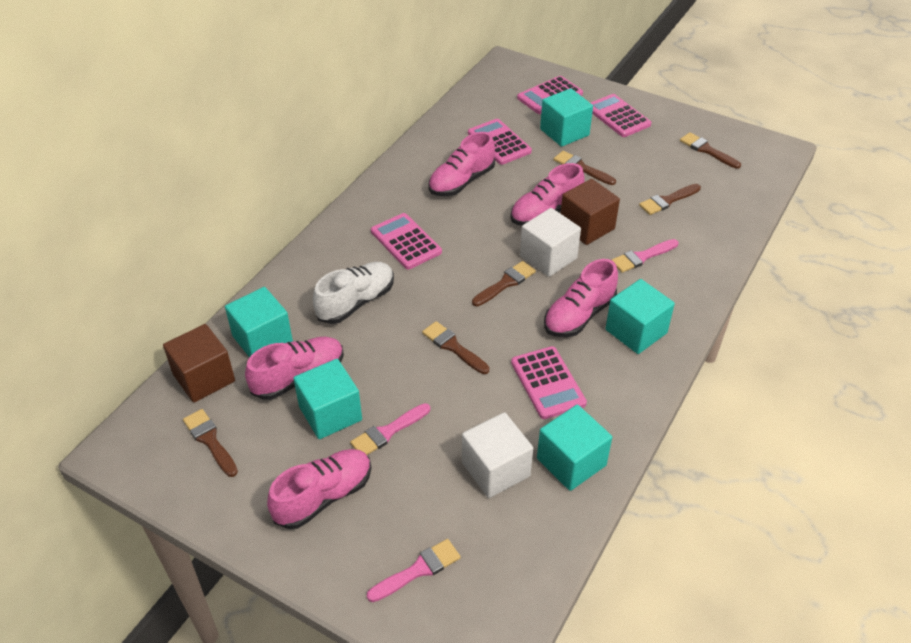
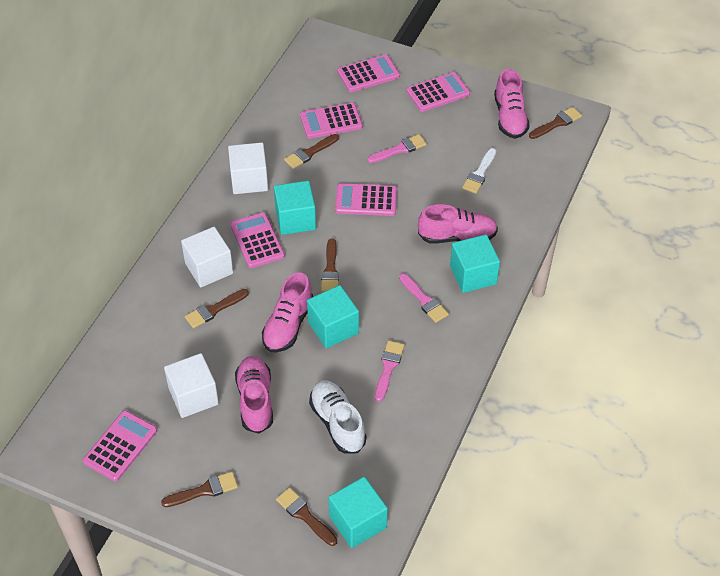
brown cube: 2 -> 0
pink calculator: 5 -> 6
pink shoe: 5 -> 4
turquoise cube: 5 -> 4
white brush: 0 -> 1
white cube: 2 -> 3

